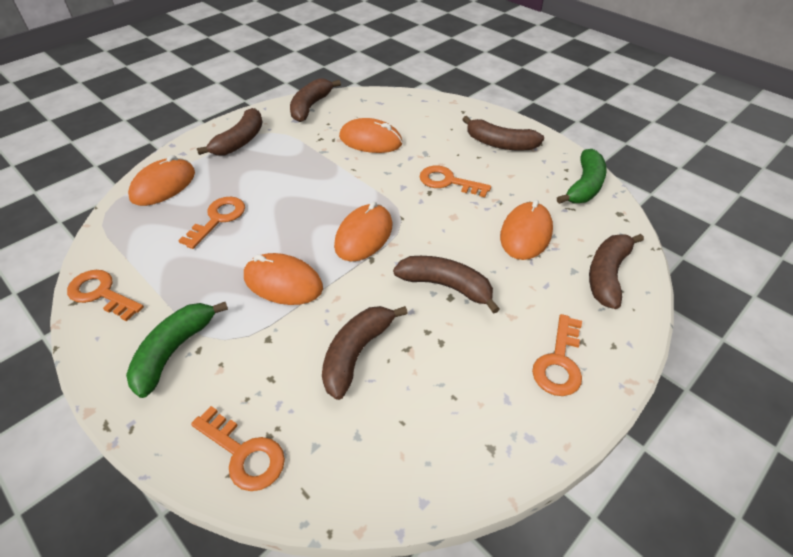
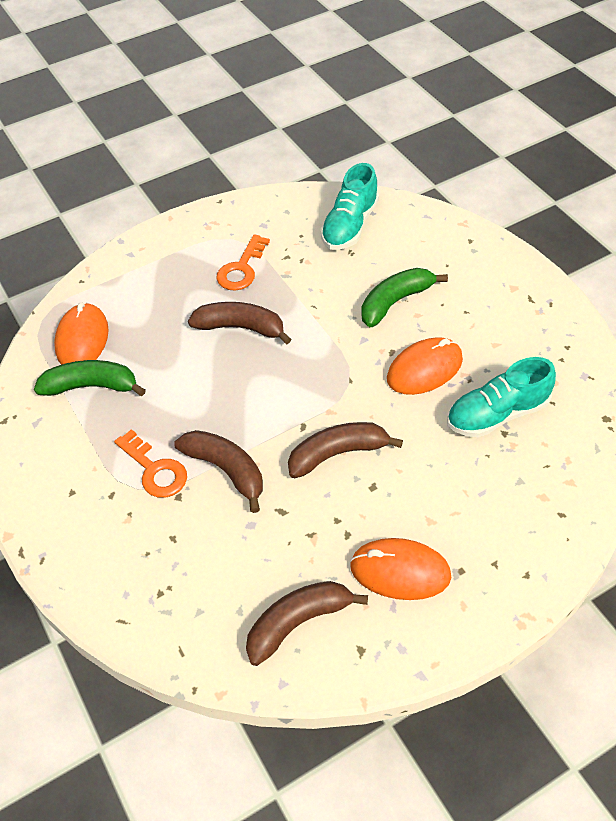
brown banana: 6 -> 4
orange key: 5 -> 2
orange mouse: 5 -> 3
turquoise shoe: 0 -> 2

